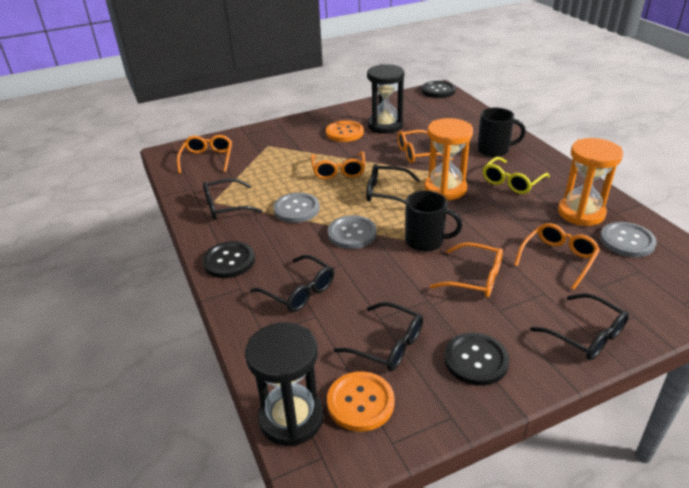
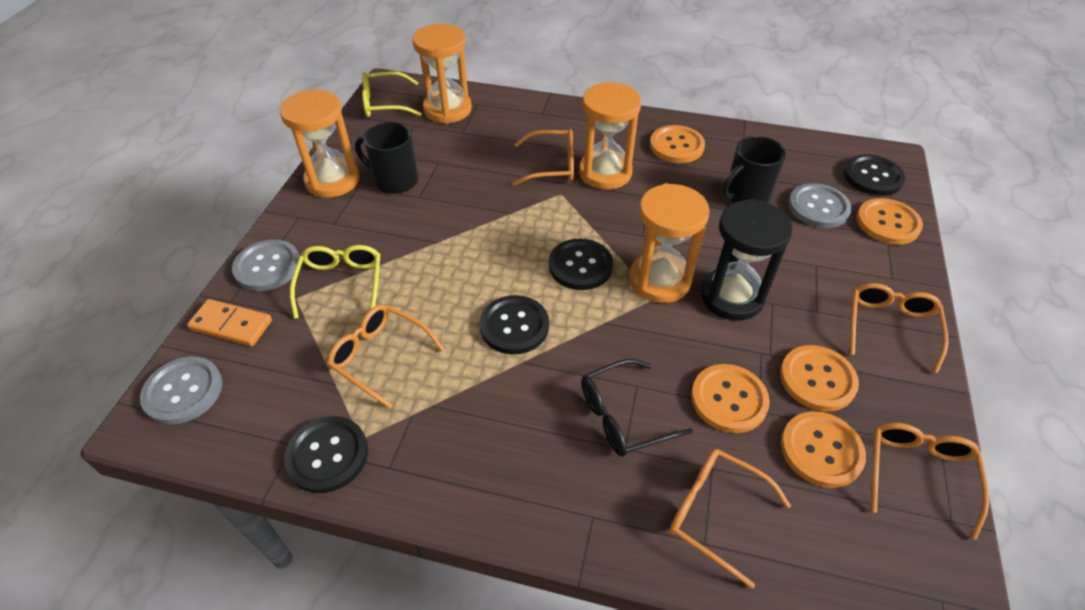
black button: 3 -> 4
black glasses: 5 -> 1
black hourglass: 2 -> 1
orange button: 2 -> 5
orange domino: 0 -> 1
orange hourglass: 2 -> 4
yellow glasses: 1 -> 2

